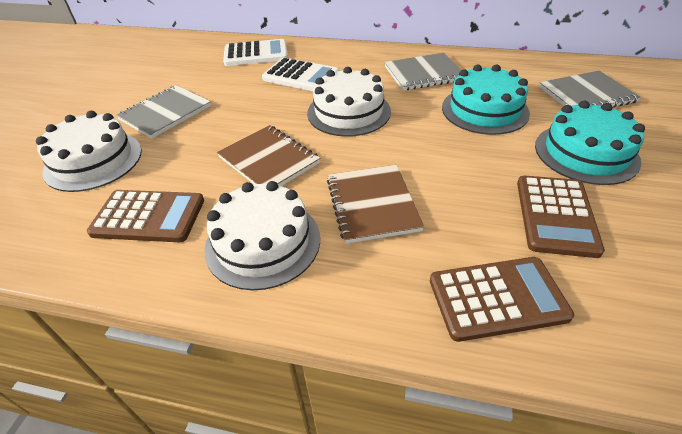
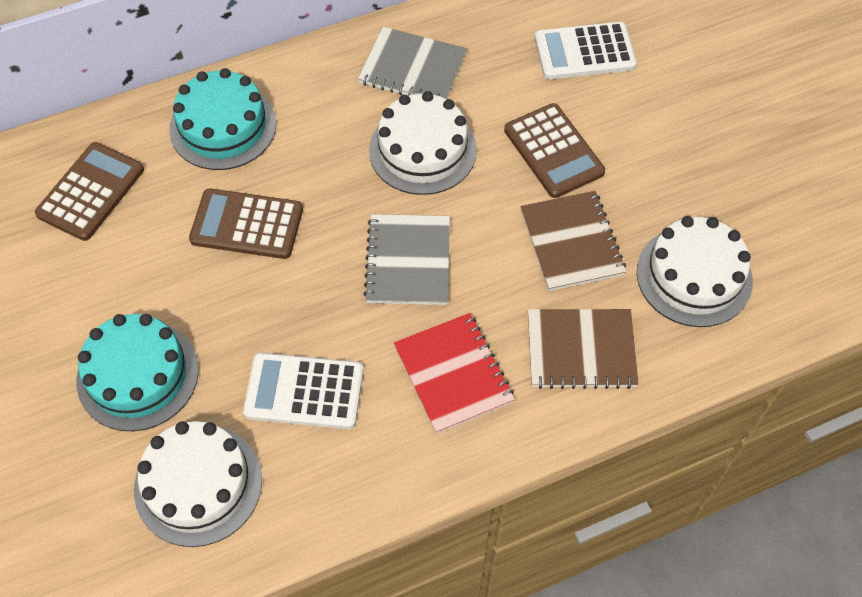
grey notebook: 3 -> 2
red notebook: 0 -> 1

